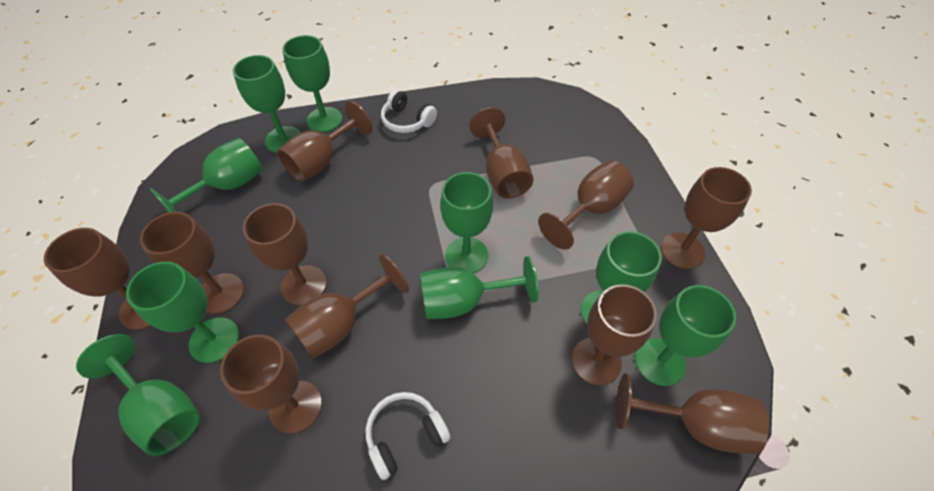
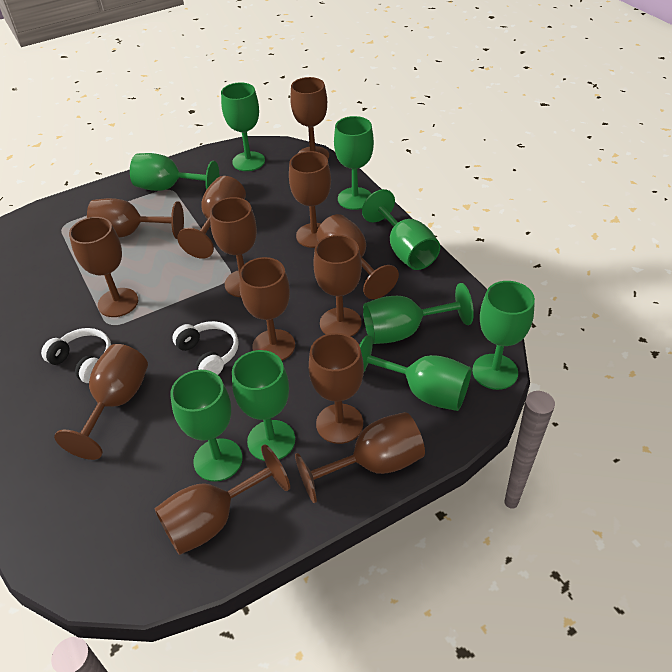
brown goblet: 11 -> 13

